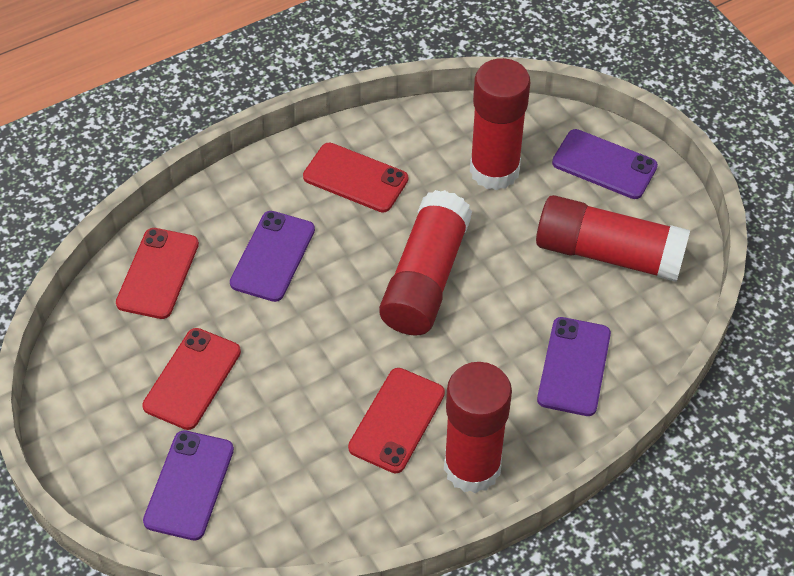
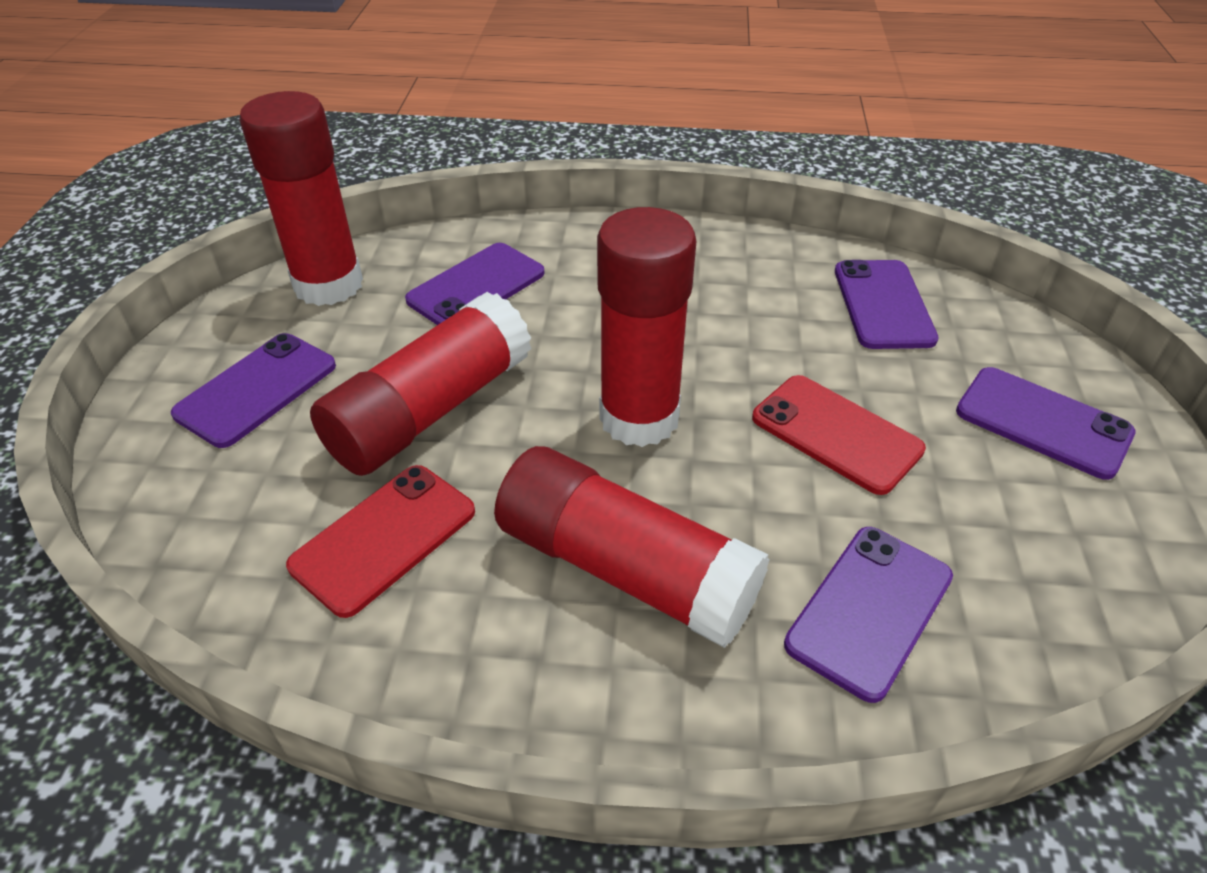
purple phone: 4 -> 5
red phone: 4 -> 2

